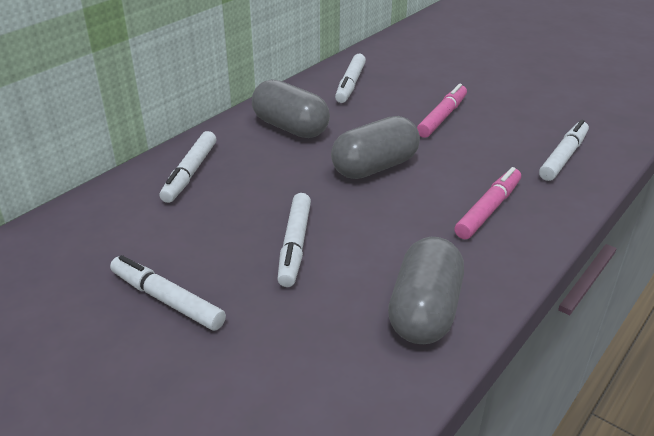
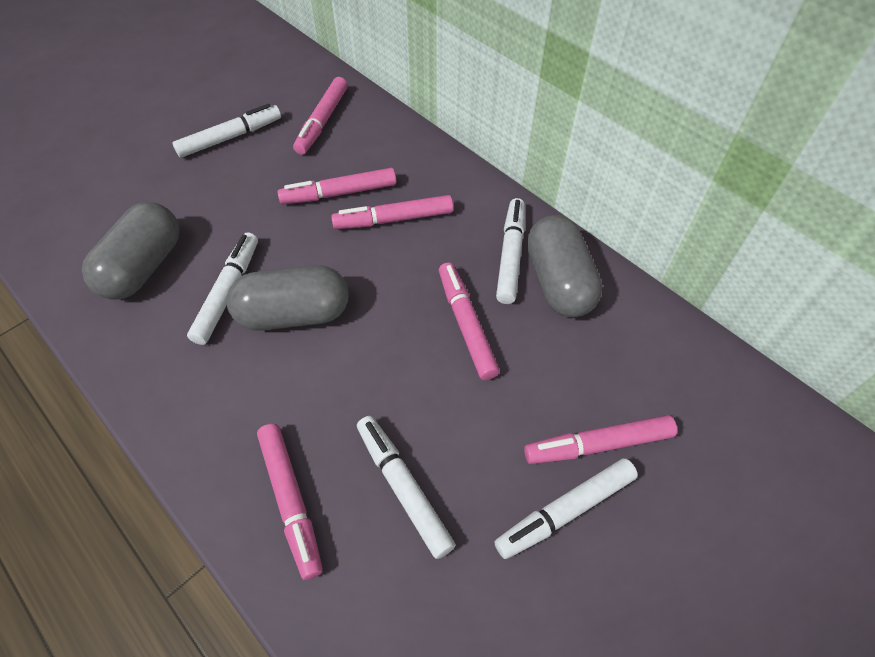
pink marker: 2 -> 6

